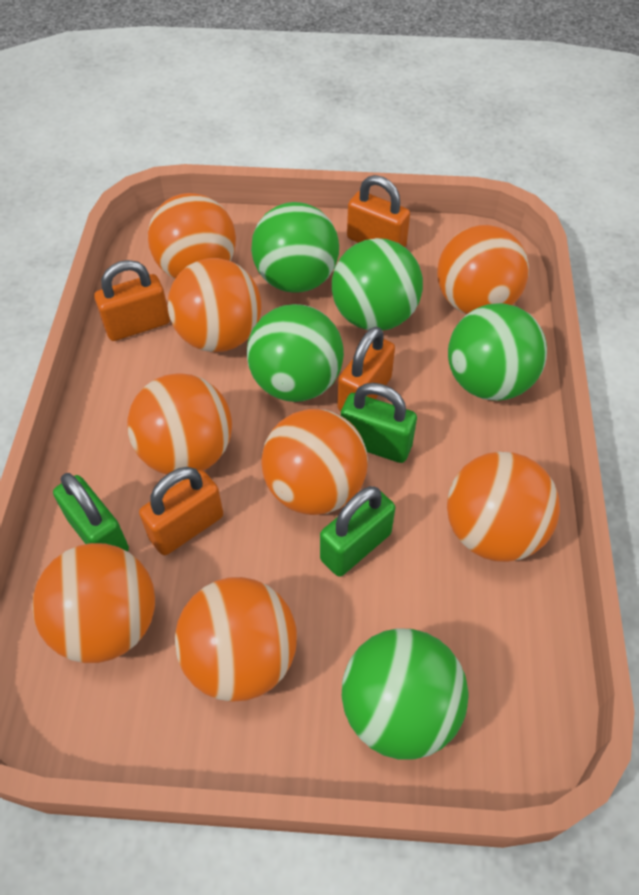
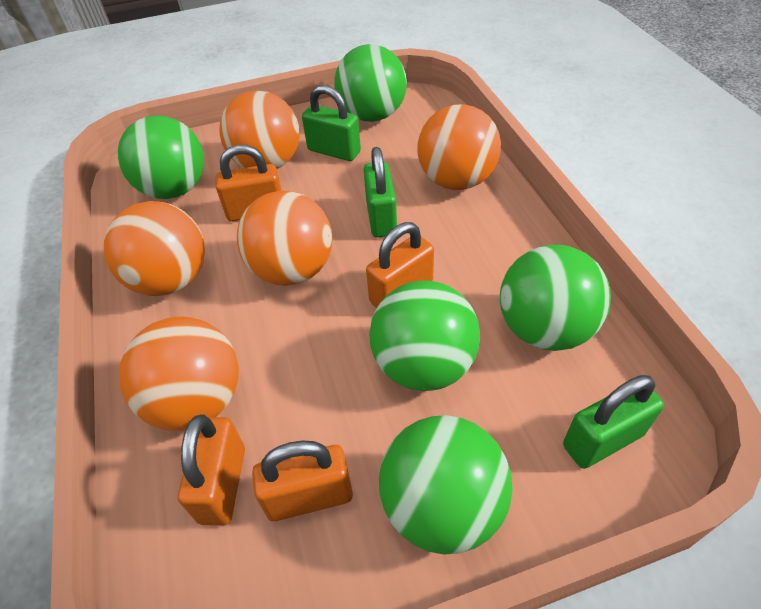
orange ball: 8 -> 5

